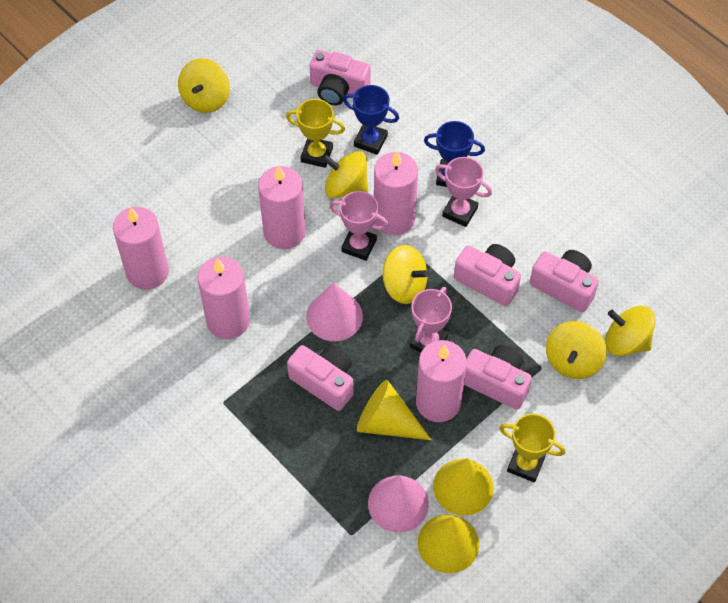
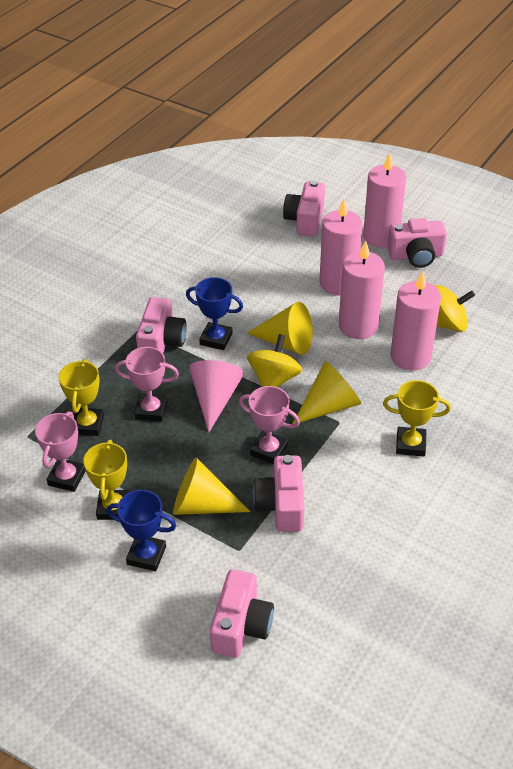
pink candle: 5 -> 4
pink cone: 2 -> 1
yellow spinning top: 5 -> 2
yellow trophy: 2 -> 3

